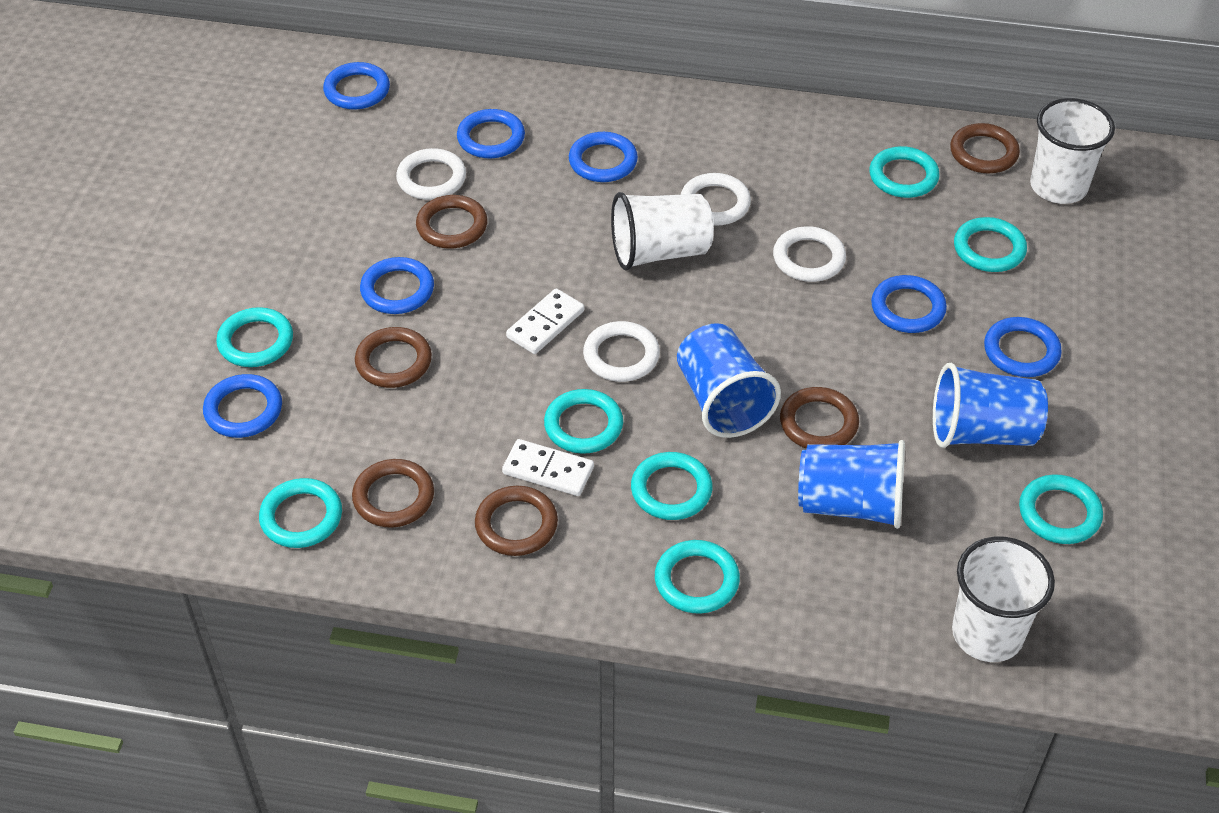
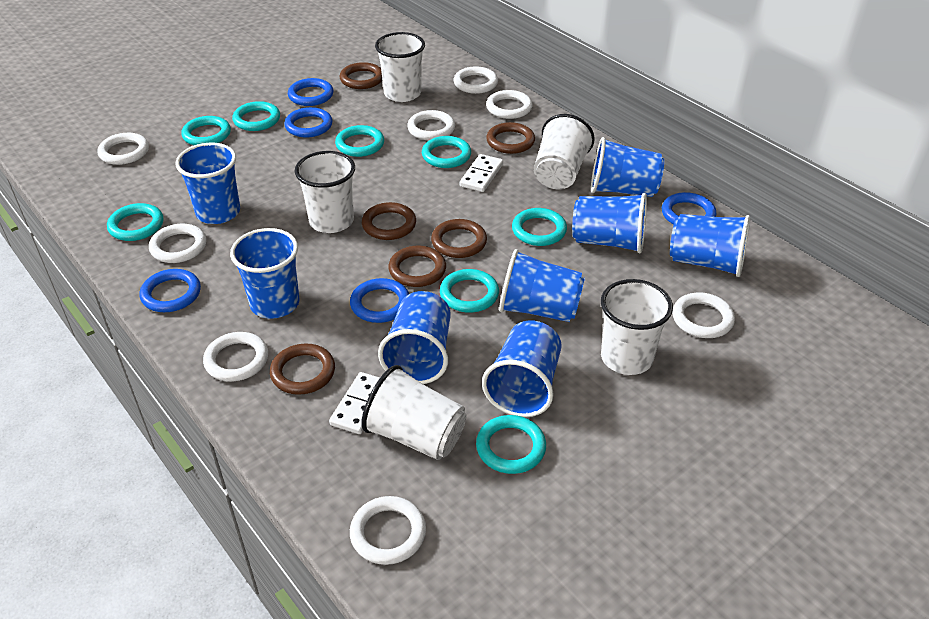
blue cup: 3 -> 8
blue ring: 7 -> 5
white cup: 3 -> 5
white ring: 4 -> 8

